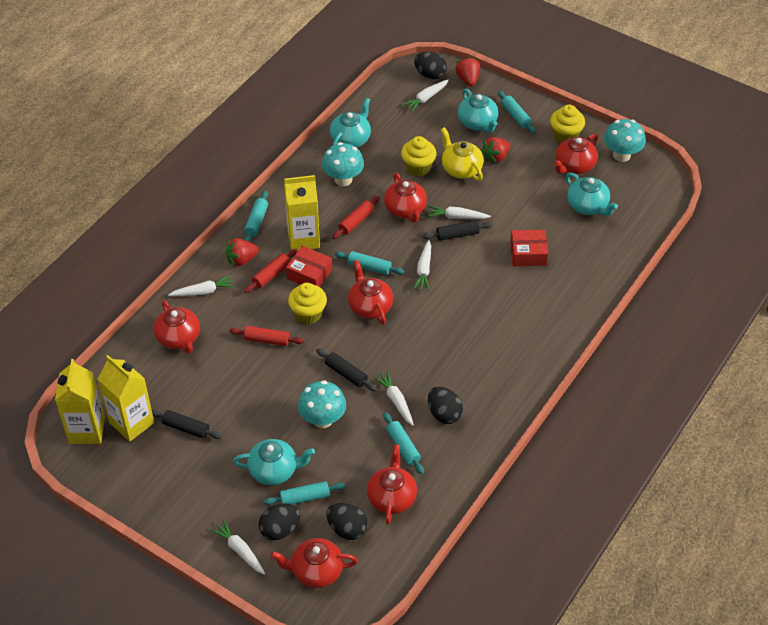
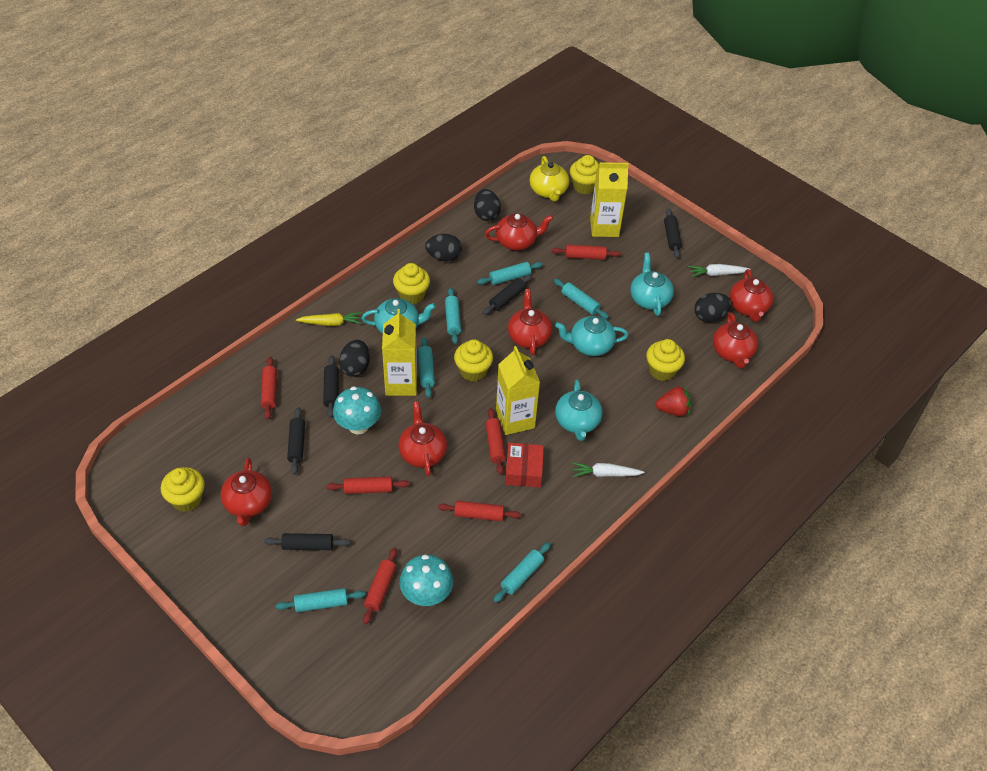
black rolling pin: 3 -> 5
red box: 2 -> 1
red rolling pin: 3 -> 6
red strawberry: 3 -> 1
turquoise mushroom: 3 -> 2
turquoise rolling pin: 5 -> 6
white carrot: 6 -> 2
yellow carrot: 0 -> 1
yellow cupcake: 3 -> 5

